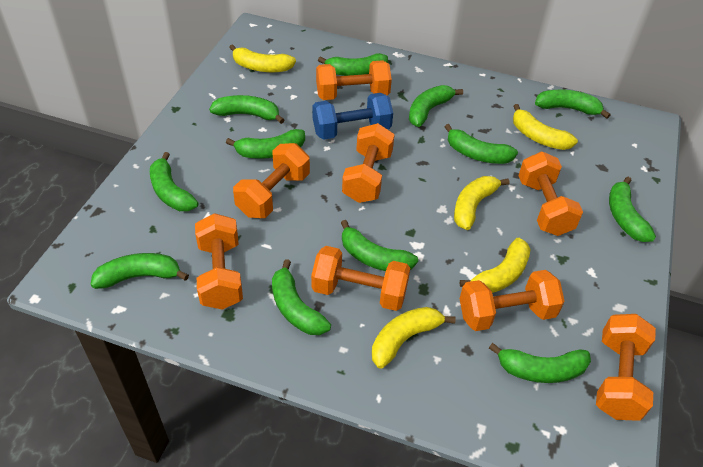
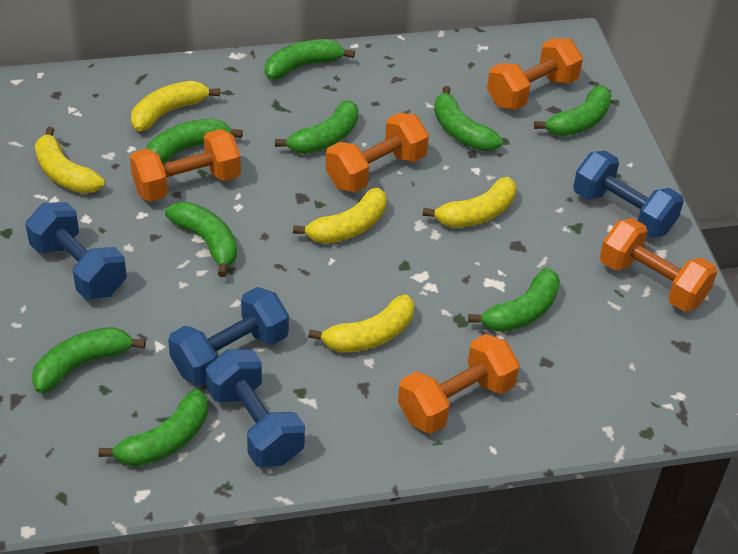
blue dumbbell: 1 -> 4
green banana: 12 -> 9
orange dumbbell: 8 -> 5

